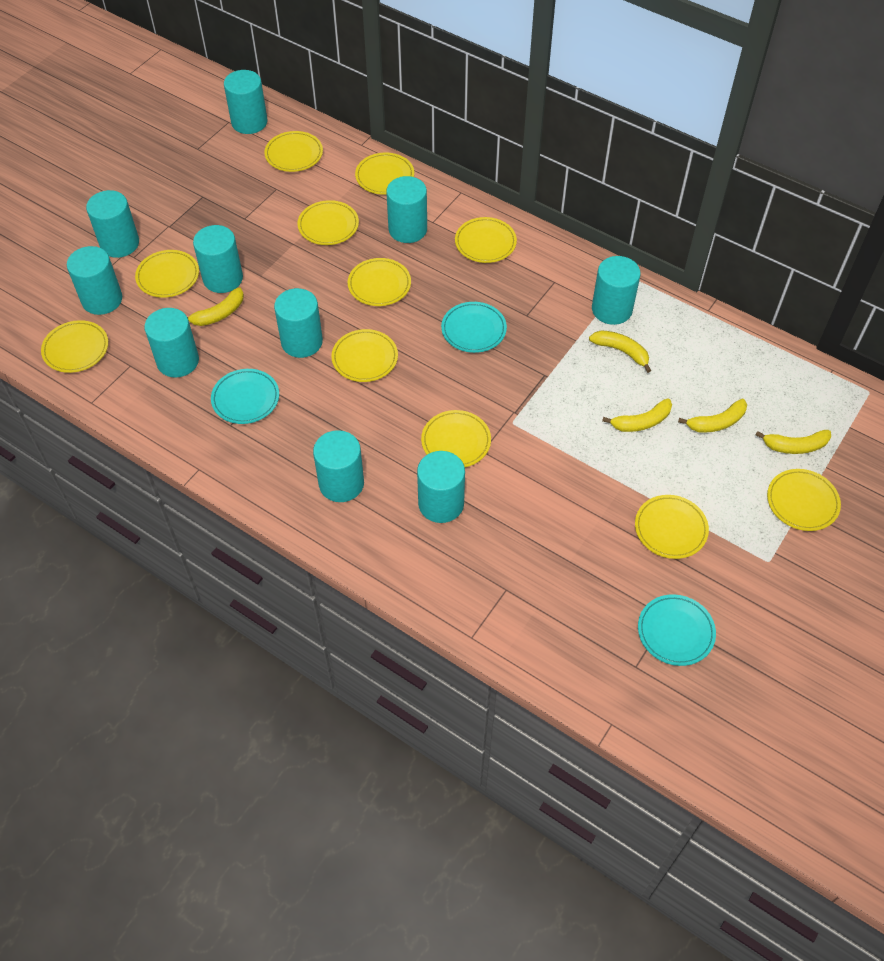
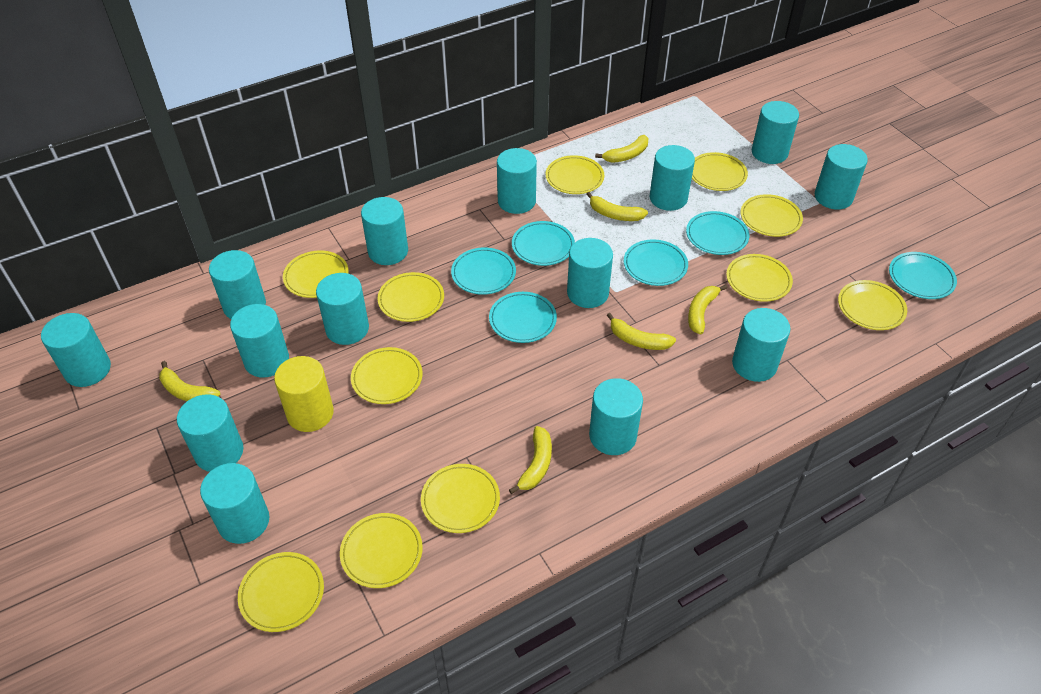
turquoise cylinder: 10 -> 14
turquoise plate: 3 -> 6
yellow banana: 5 -> 6
yellow cylinder: 0 -> 1

